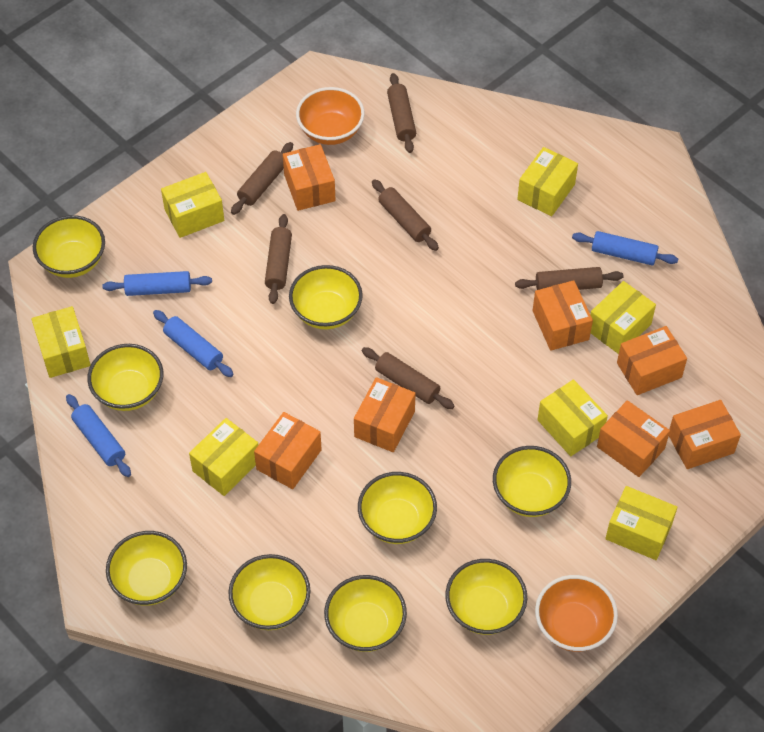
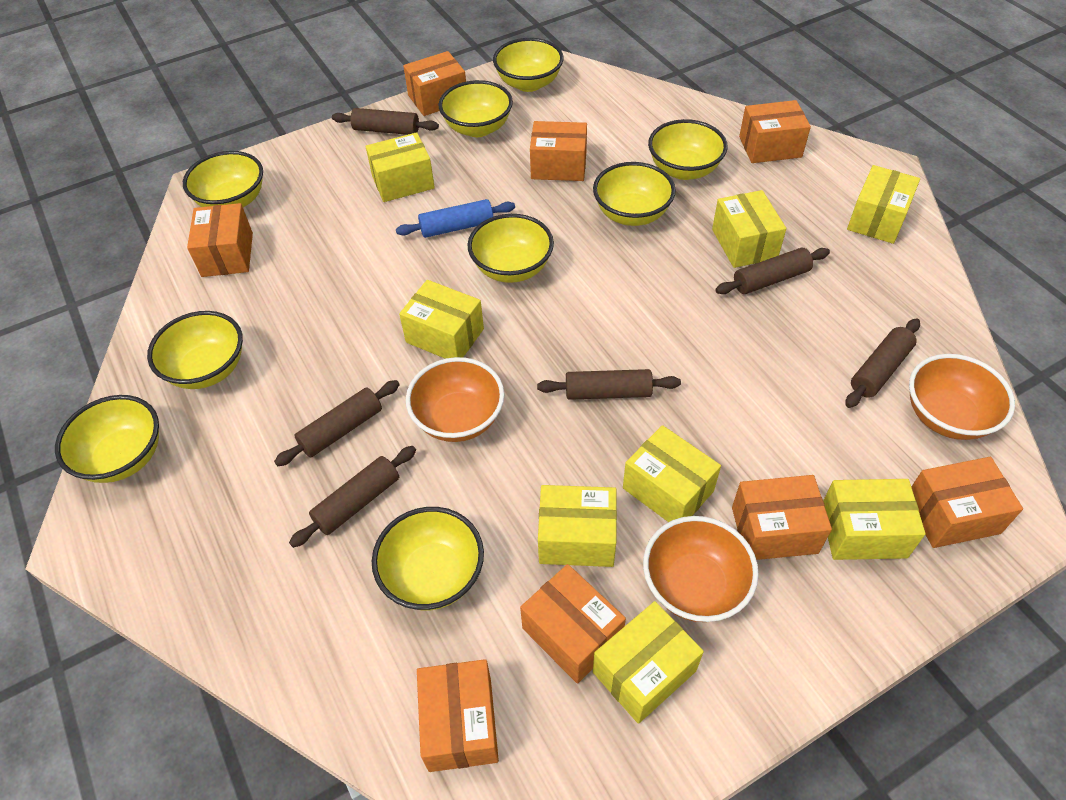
blue rolling pin: 4 -> 1
orange bowl: 2 -> 3
orange box: 7 -> 8
yellow box: 7 -> 8

